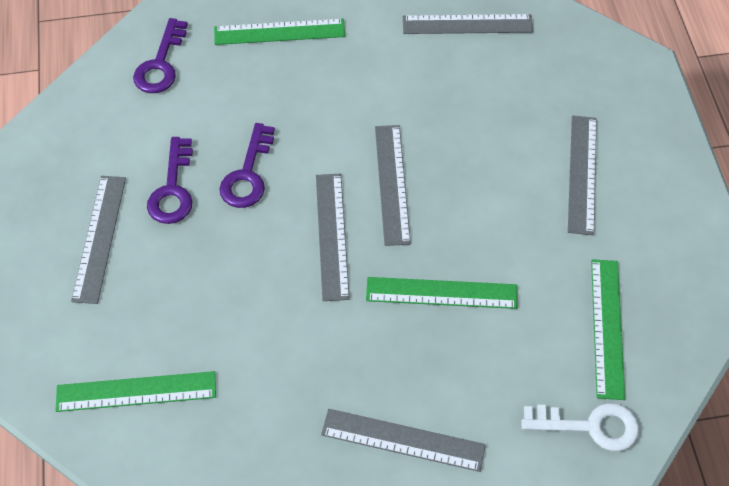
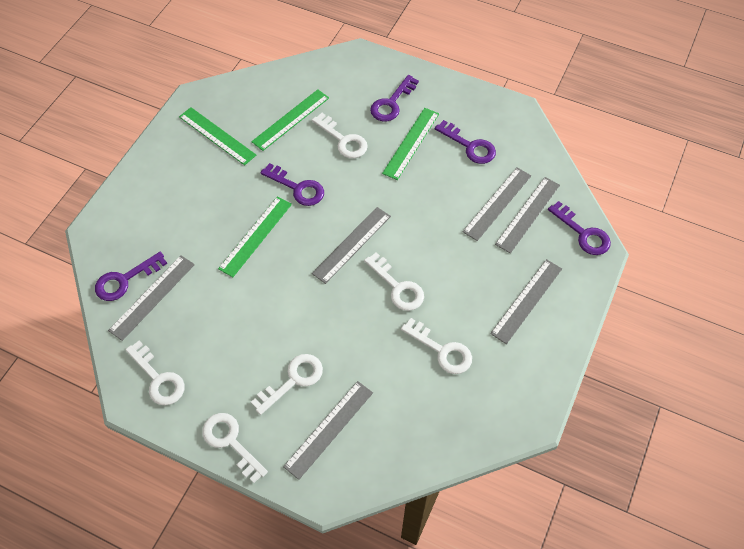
purple key: 3 -> 5
white key: 1 -> 6

